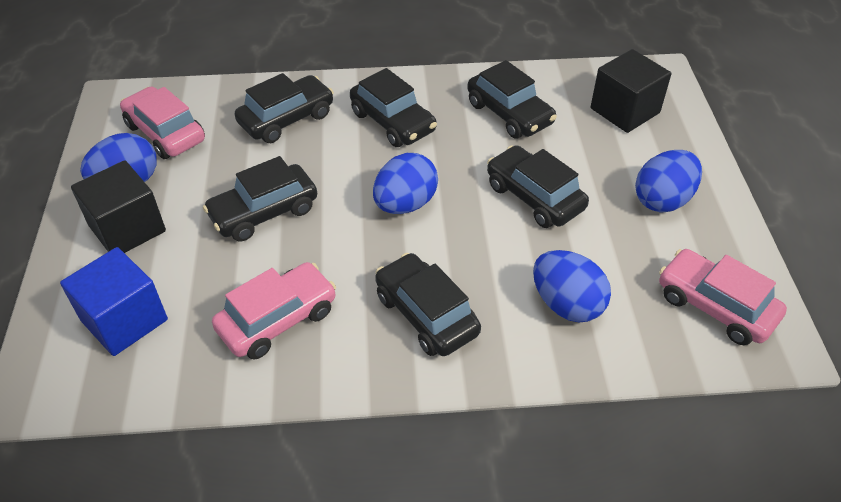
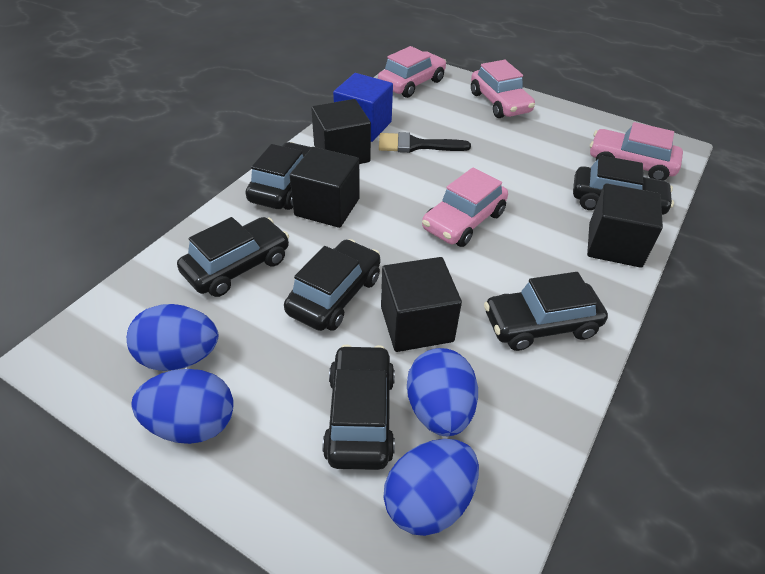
black brush: 0 -> 1
black cube: 2 -> 4
pink car: 3 -> 4

